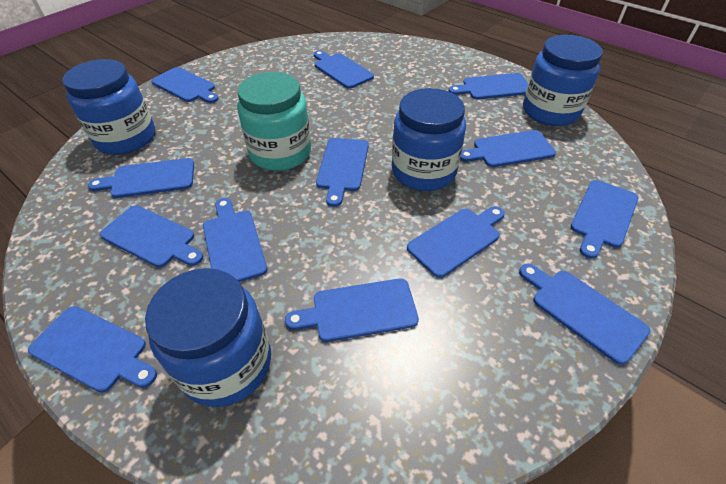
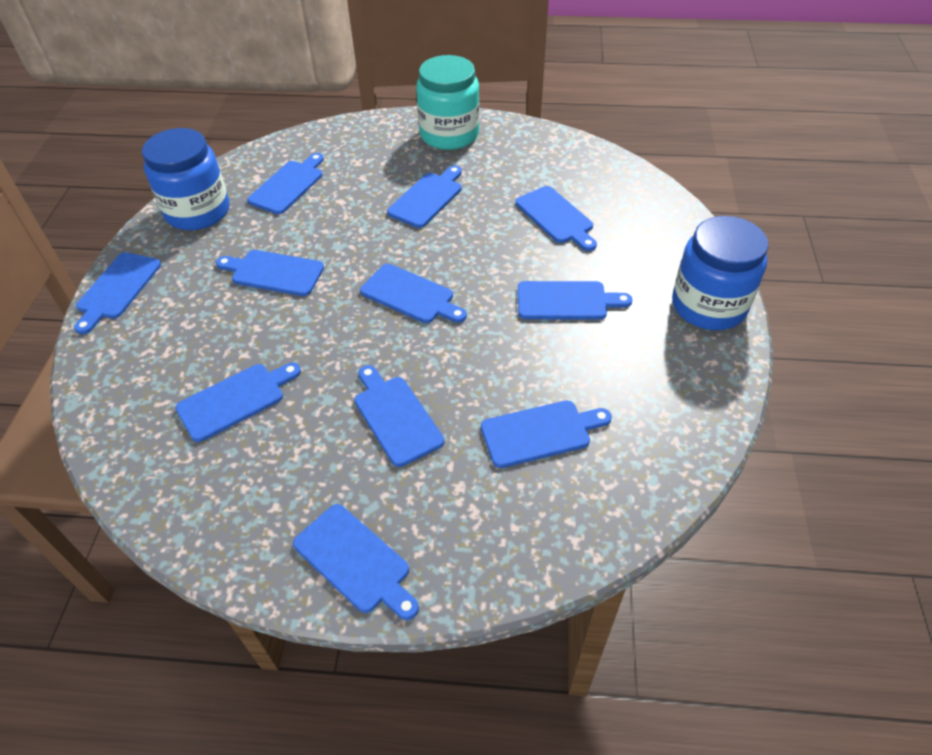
blue cutting board: 13 -> 11
blue jar: 4 -> 2

